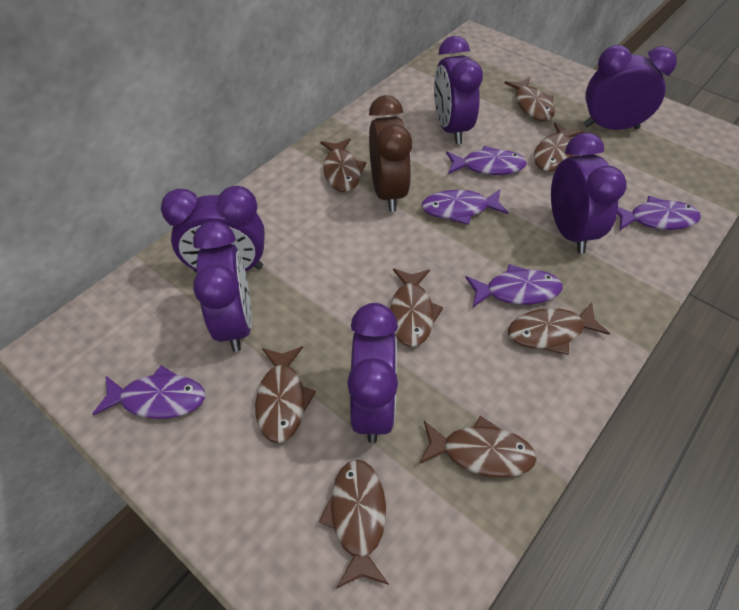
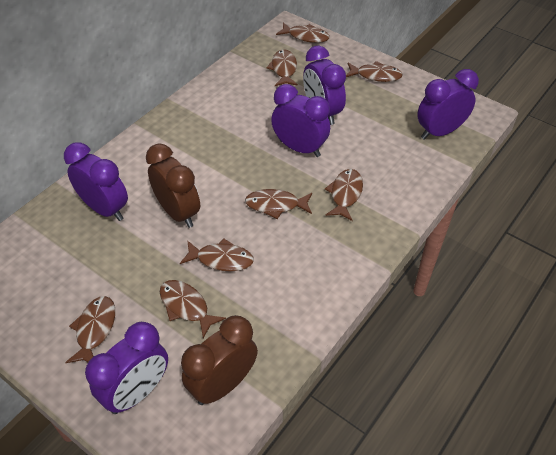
brown clock: 1 -> 2
purple clock: 6 -> 5
purple fish: 5 -> 0

